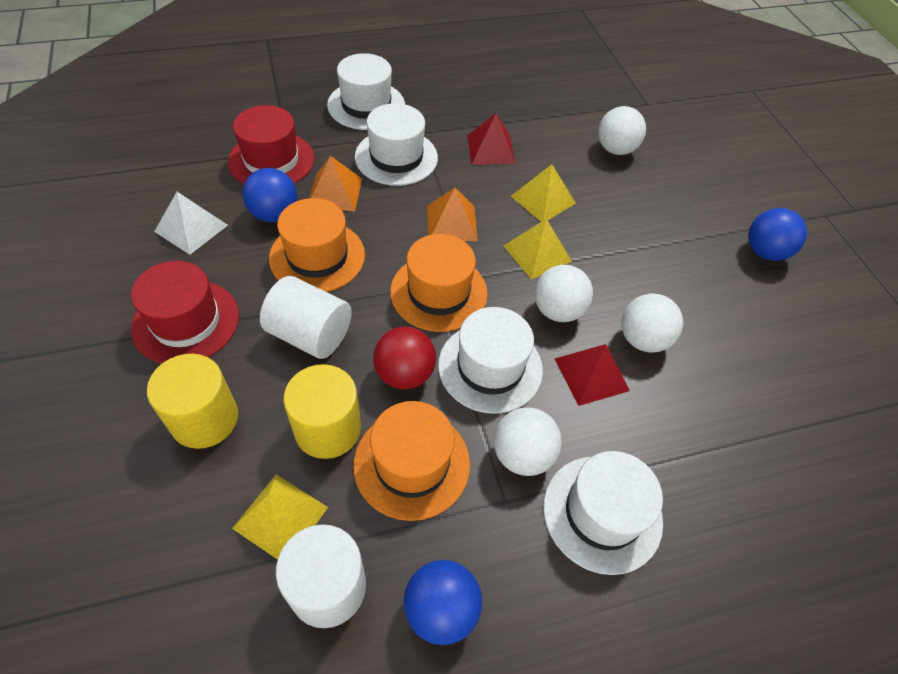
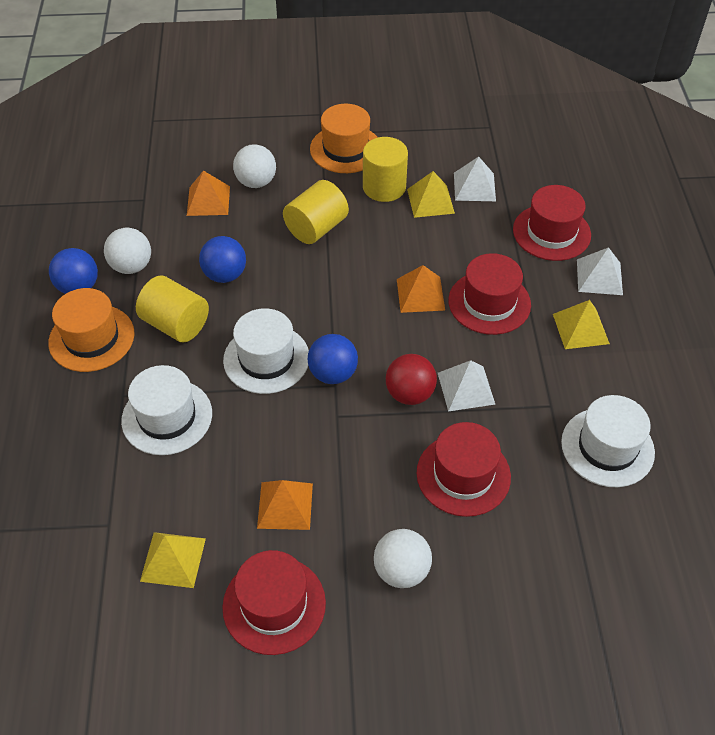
orange hat: 3 -> 2
orange pyramid: 2 -> 3
red hat: 2 -> 4
red pyramid: 2 -> 0
white ball: 4 -> 3
white cylinder: 2 -> 0
white hat: 4 -> 3
white pyramid: 1 -> 3
yellow cylinder: 2 -> 3

